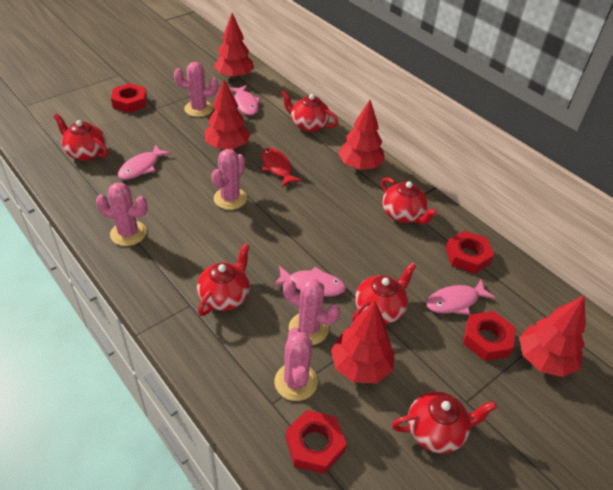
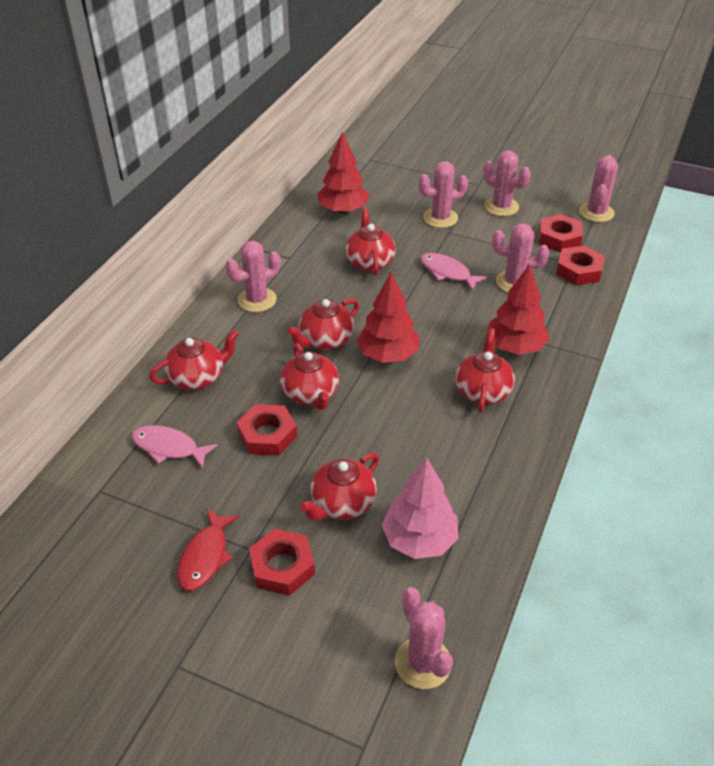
pink cactus: 5 -> 6
pink fish: 4 -> 2
pink tree: 0 -> 1
red tree: 5 -> 3

